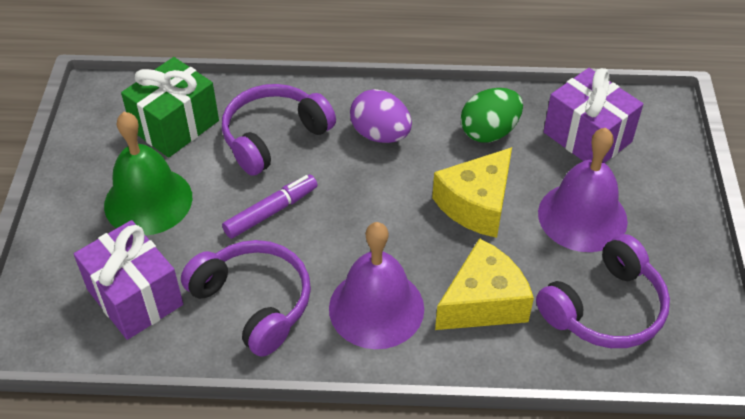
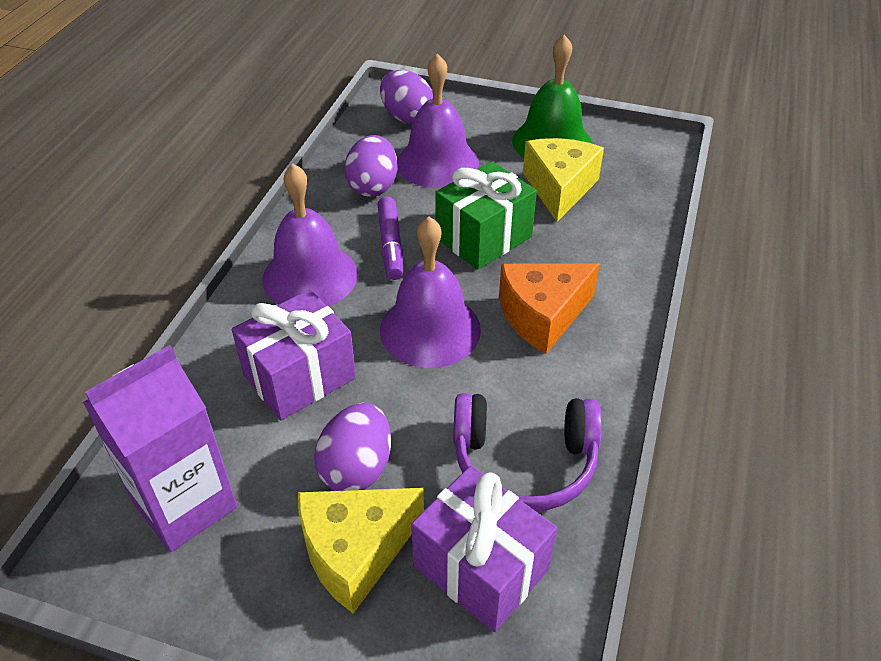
green egg: 1 -> 0
orange cheese: 0 -> 1
purple bell: 2 -> 3
purple carton: 0 -> 1
purple egg: 1 -> 3
purple headphones: 3 -> 1

